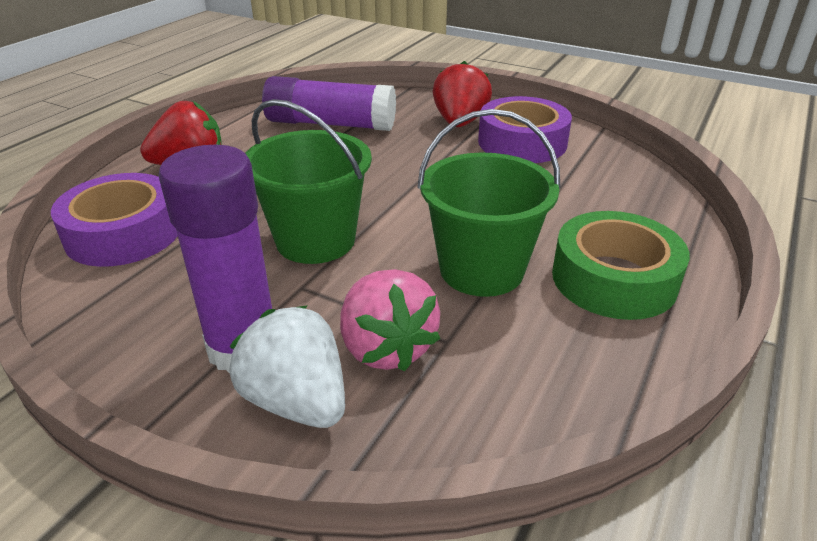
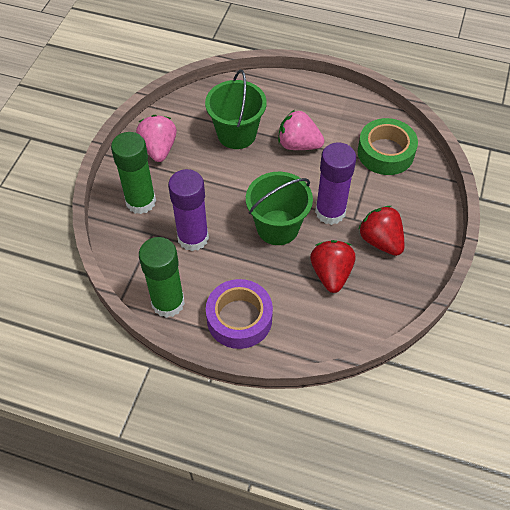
green glue stick: 0 -> 2
pink strawberry: 1 -> 2
purple tape: 2 -> 1
white strawberry: 1 -> 0

